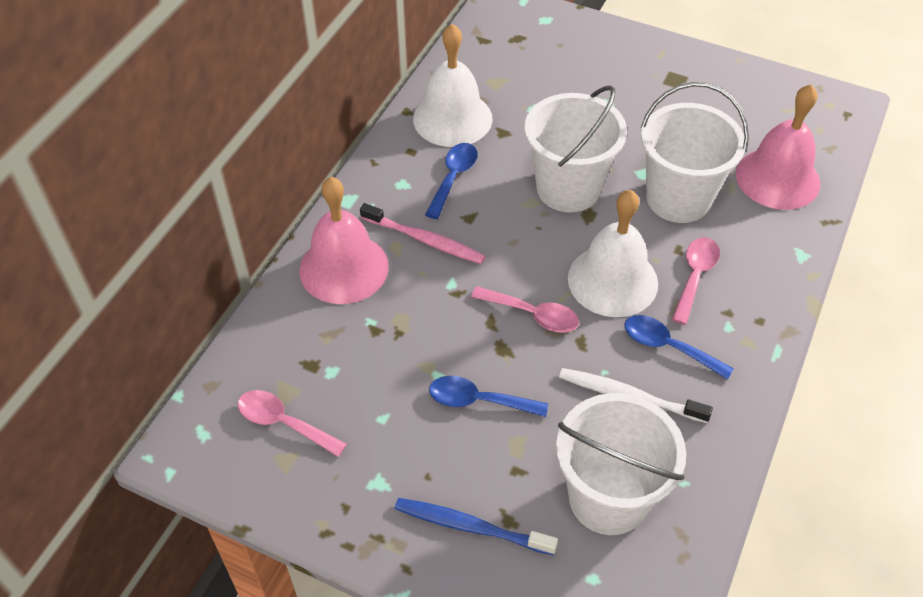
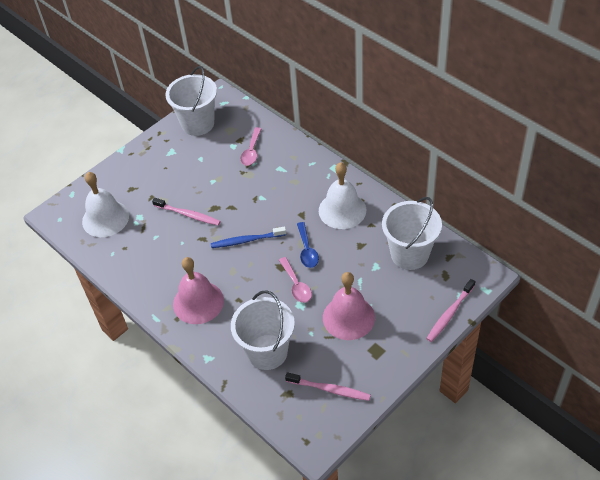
blue spoon: 3 -> 1
pink spoon: 3 -> 2
pink toothbrush: 1 -> 3
white toothbrush: 1 -> 0

